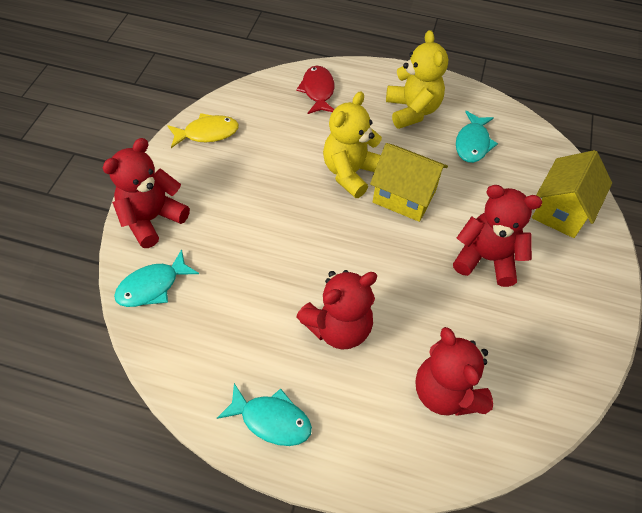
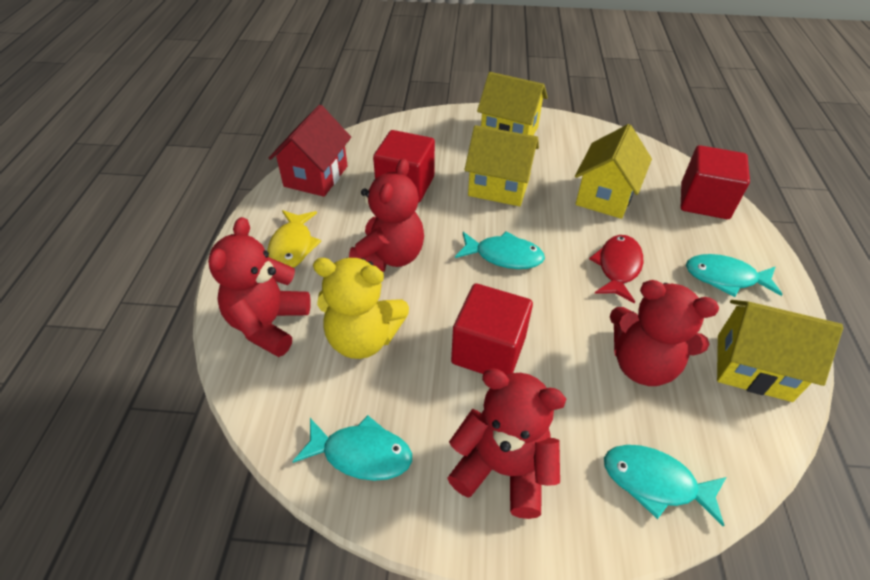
red cube: 0 -> 3
red house: 0 -> 1
turquoise fish: 3 -> 4
yellow house: 2 -> 4
yellow teddy bear: 2 -> 1

